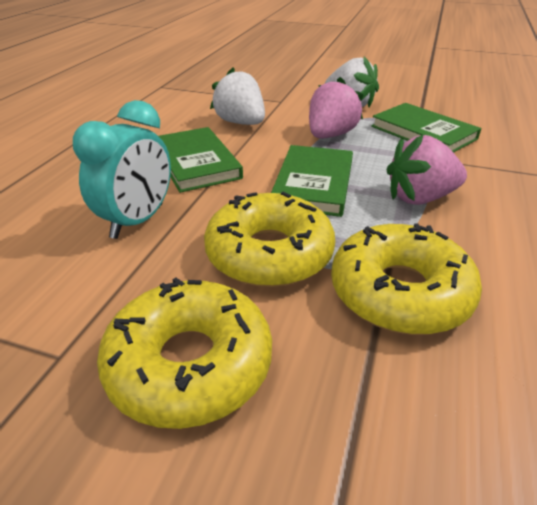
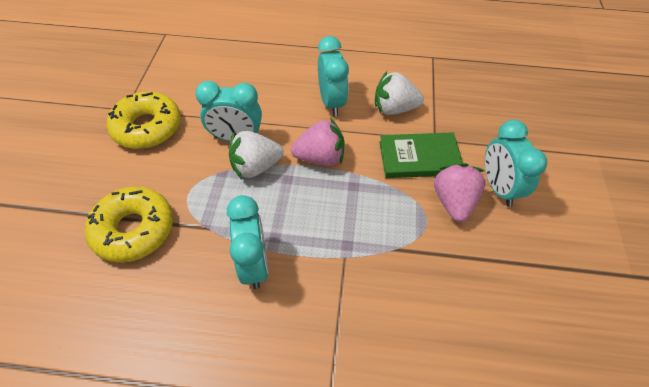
green book: 3 -> 1
turquoise clock: 1 -> 4
yellow donut: 3 -> 2

